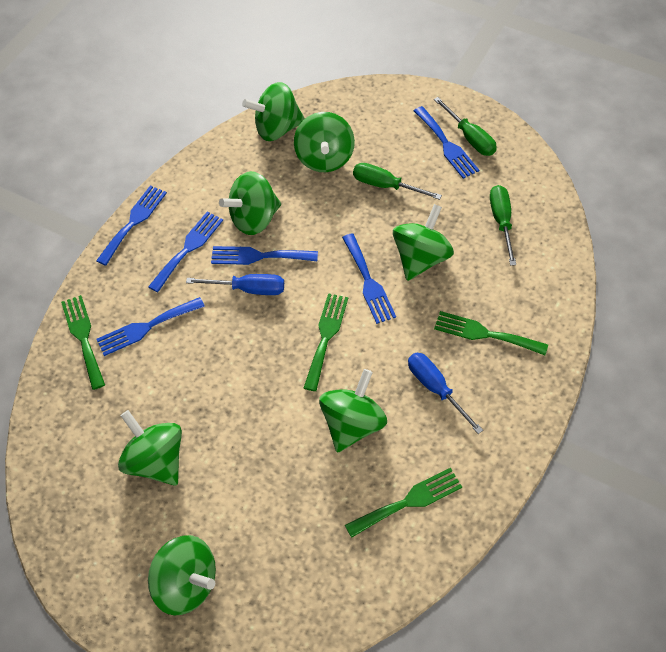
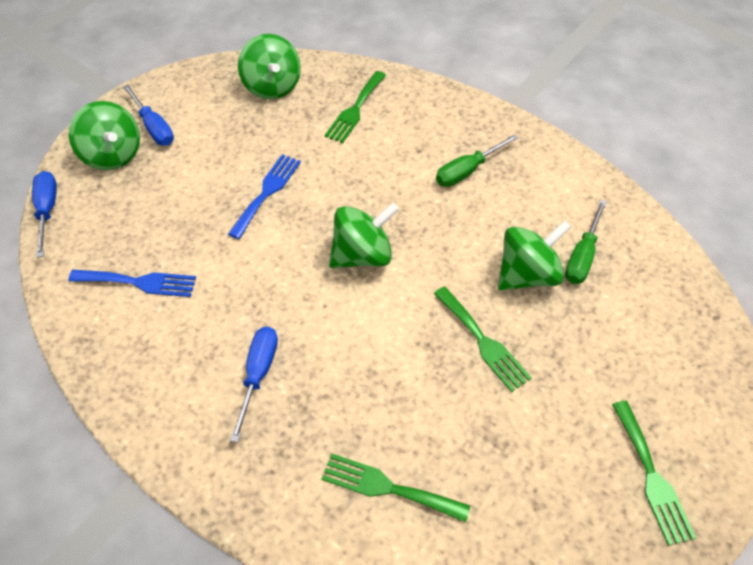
blue fork: 6 -> 2
blue screwdriver: 2 -> 3
green screwdriver: 3 -> 2
green spinning top: 7 -> 4

